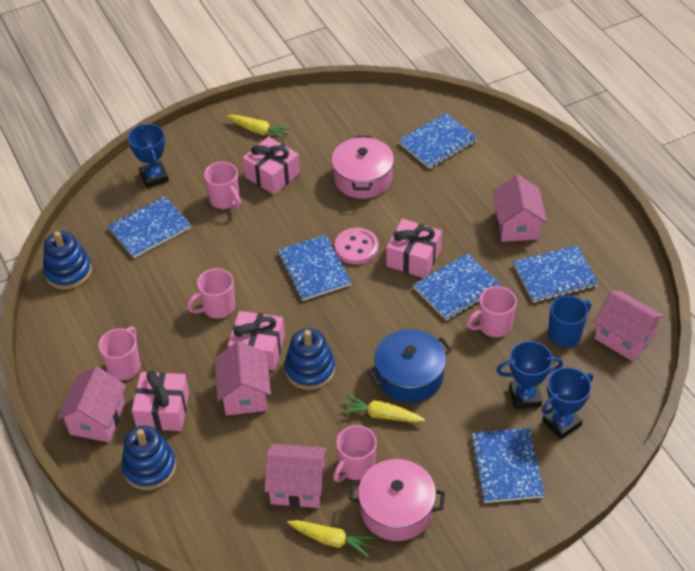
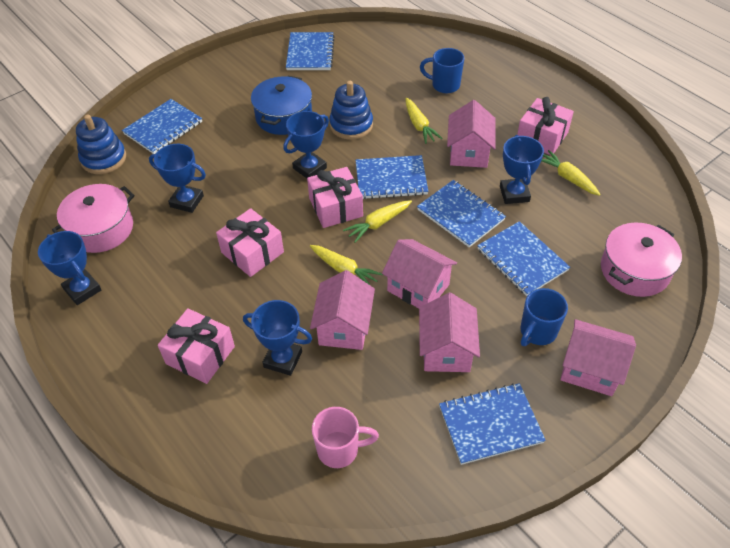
blue mug: 1 -> 2
blue stacking toy: 3 -> 2
blue trophy: 3 -> 5
pink button: 1 -> 0
pink mug: 5 -> 1
yellow carrot: 3 -> 4

